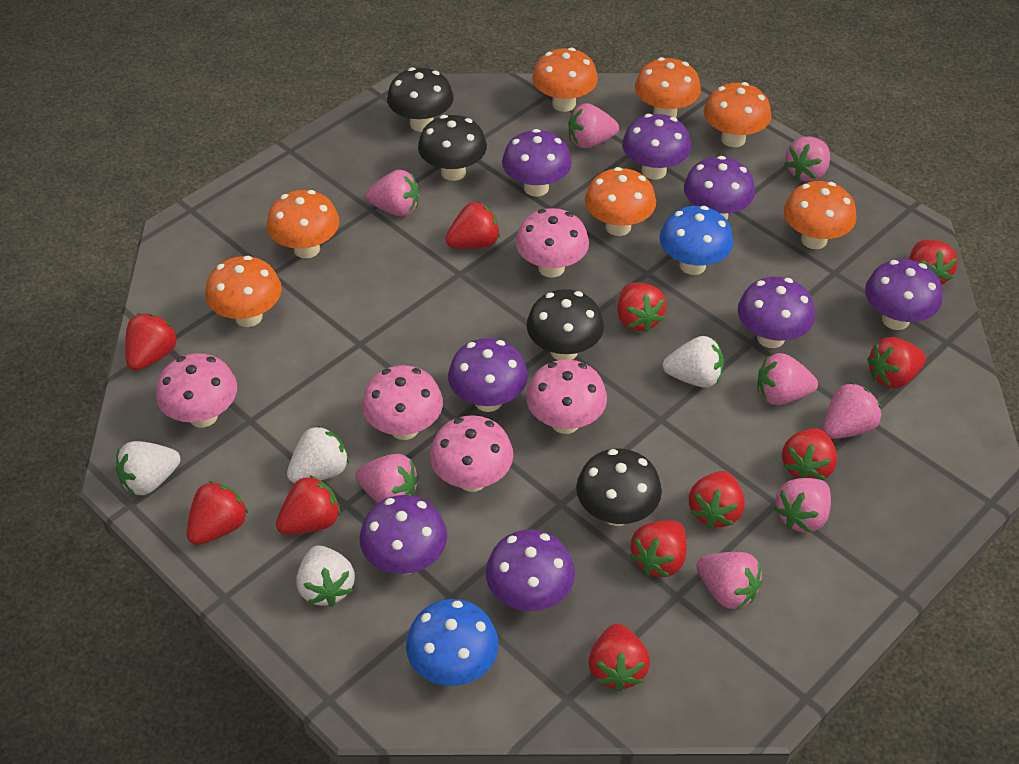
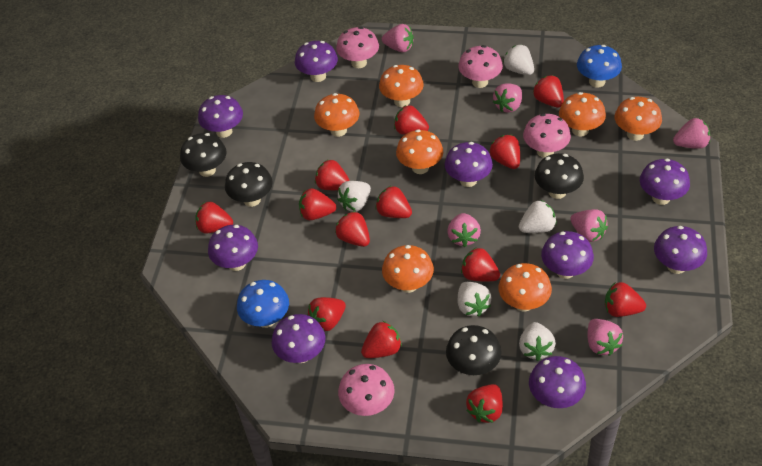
pink mushroom: 5 -> 4
pink strawberry: 8 -> 6
purple mushroom: 8 -> 9
red strawberry: 11 -> 13
white strawberry: 4 -> 5

